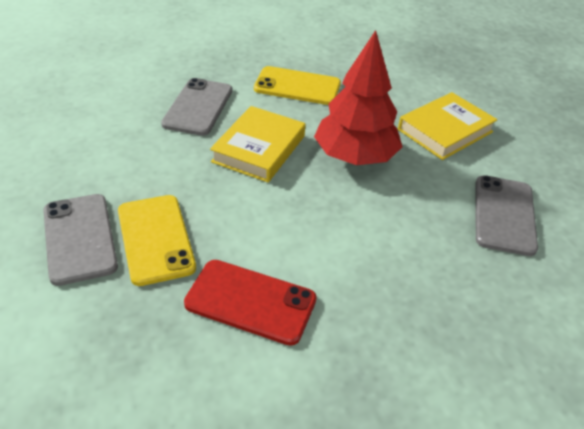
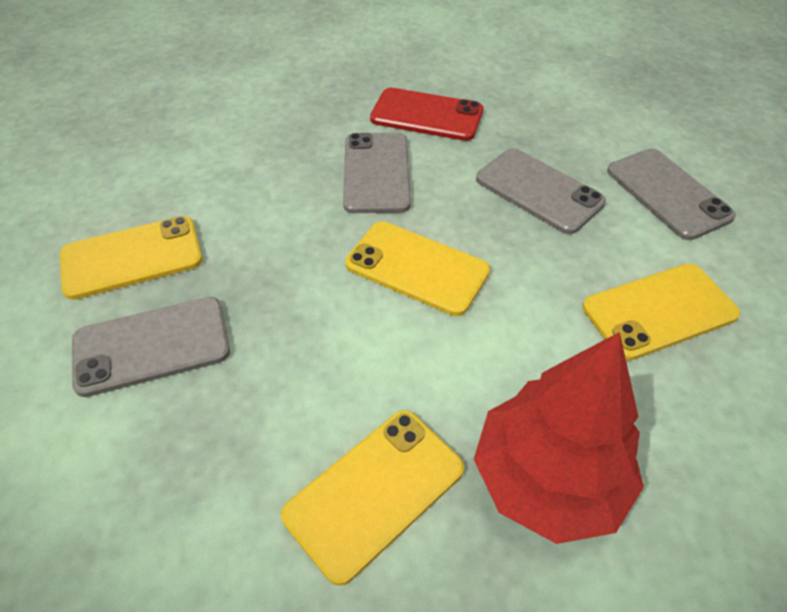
grey phone: 3 -> 4
yellow book: 2 -> 0
yellow phone: 2 -> 4

